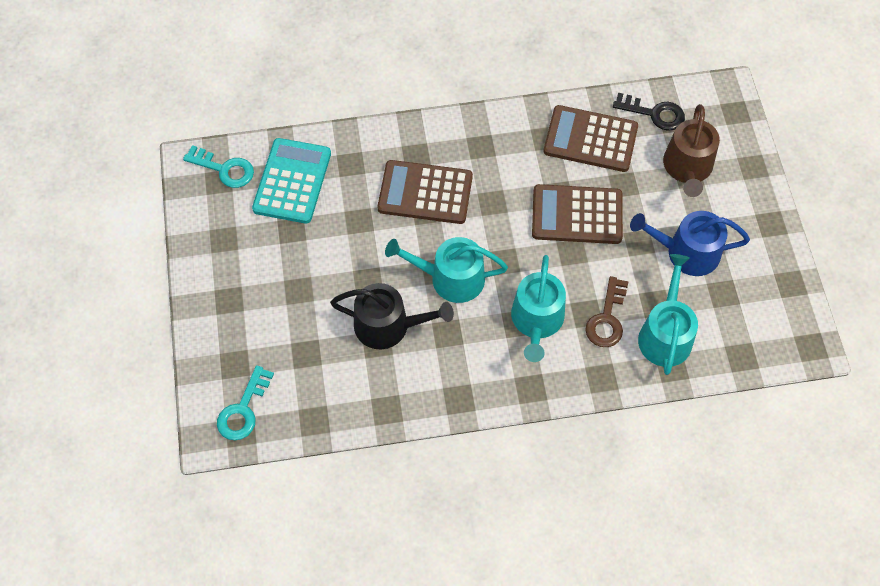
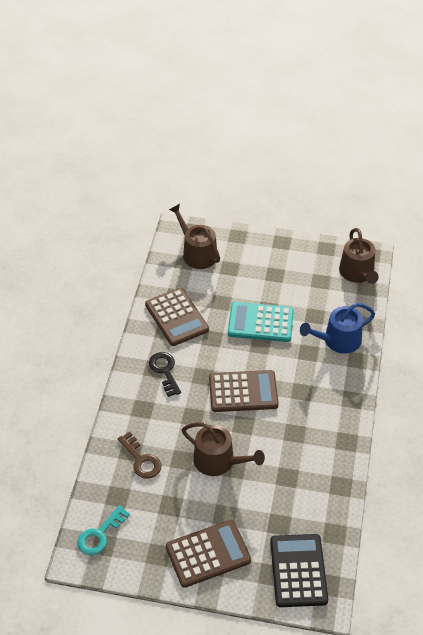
black calculator: 0 -> 1
black watering can: 1 -> 0
brown watering can: 1 -> 3
turquoise key: 2 -> 1
turquoise watering can: 3 -> 0

